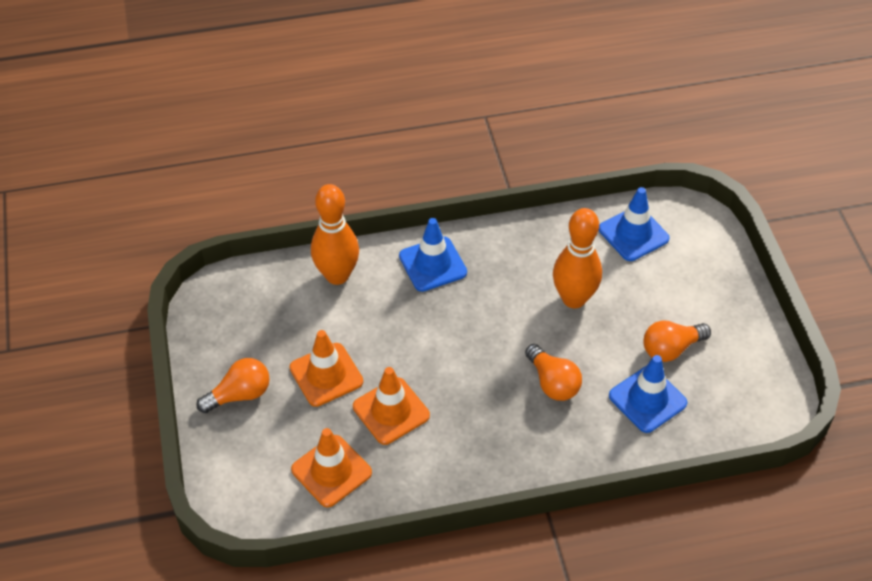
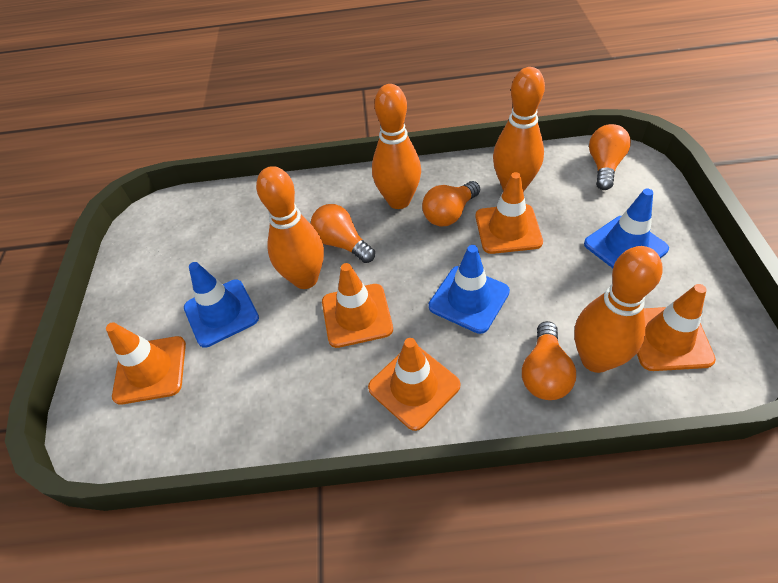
orange bowling pin: 2 -> 4
orange light bulb: 3 -> 4
orange traffic cone: 3 -> 5

